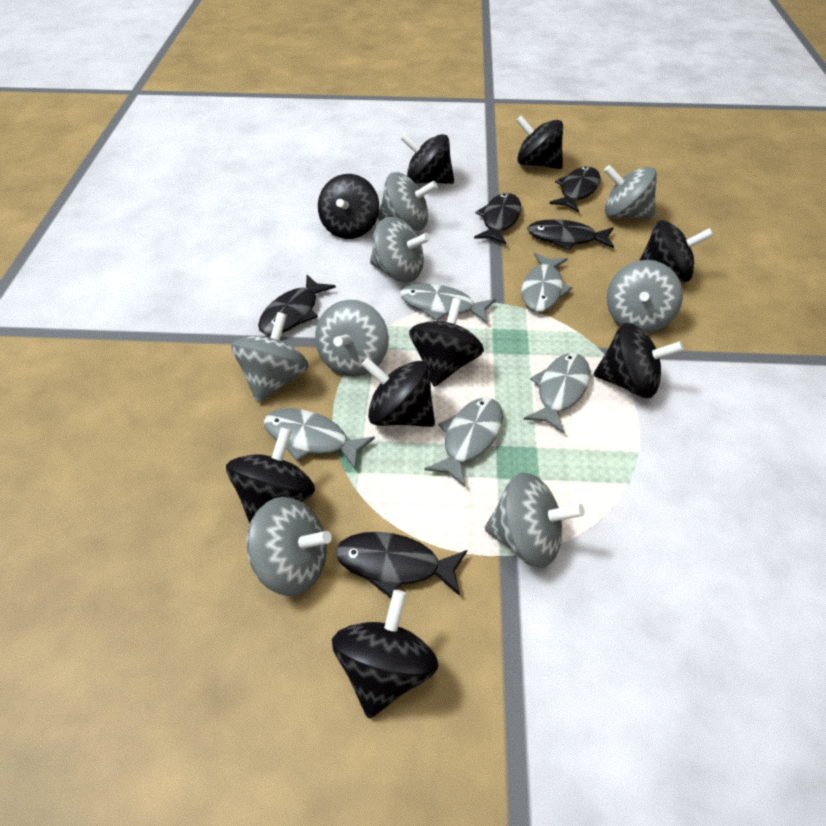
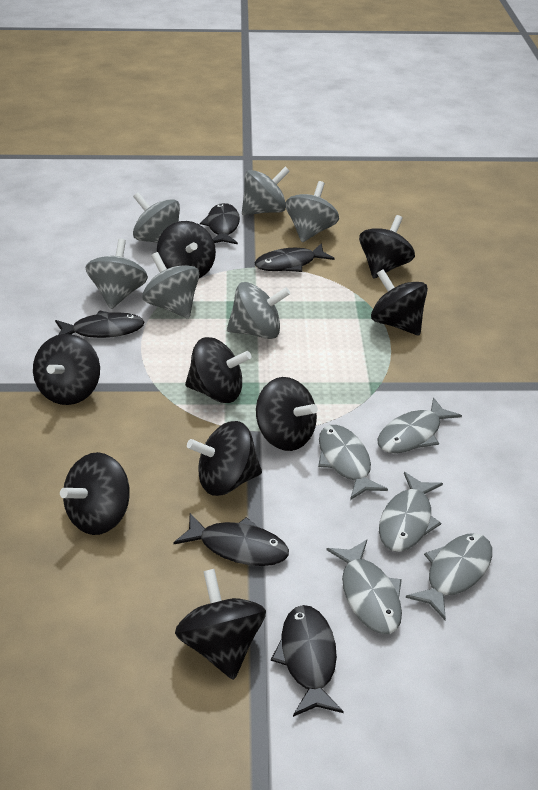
grey spinning top: 8 -> 6

